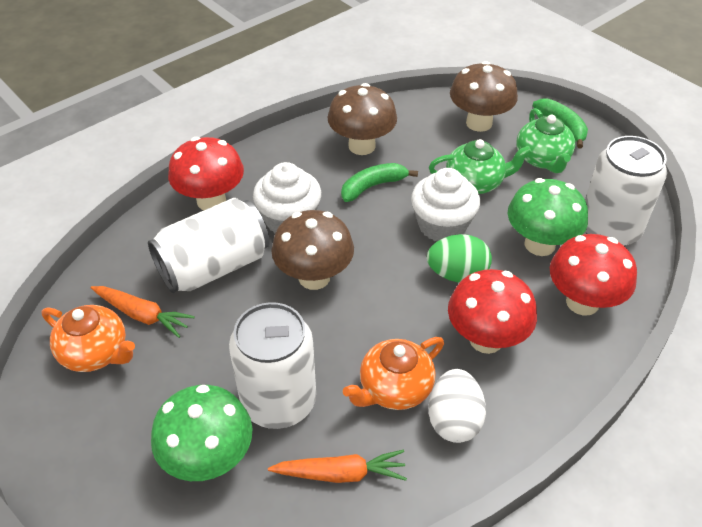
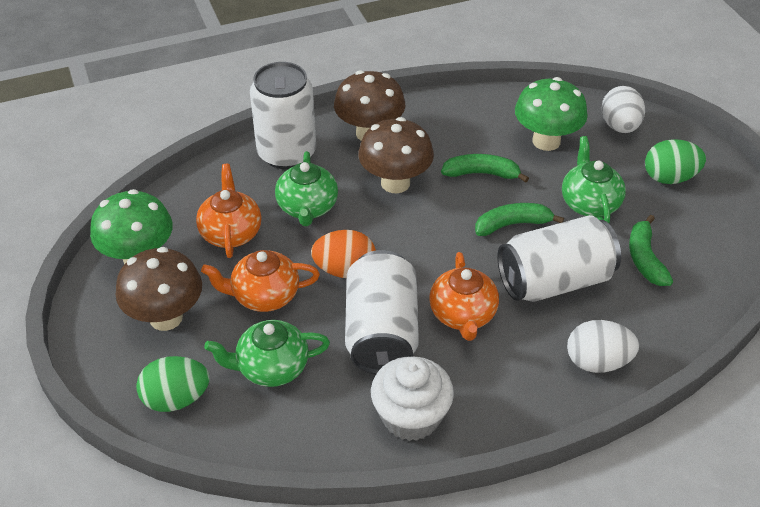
green banana: 2 -> 3
green egg: 1 -> 2
green teapot: 2 -> 3
orange carrot: 2 -> 0
orange egg: 0 -> 1
orange teapot: 2 -> 3
red mushroom: 3 -> 0
white cupcake: 2 -> 1
white egg: 1 -> 2

